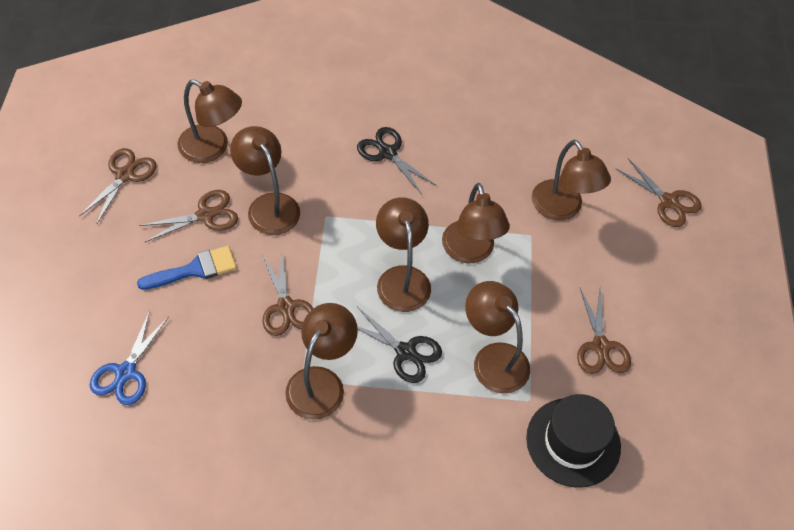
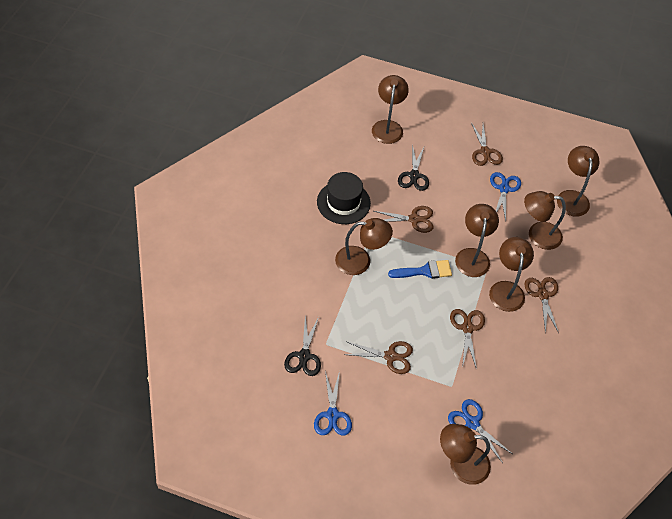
blue scissors: 1 -> 3

